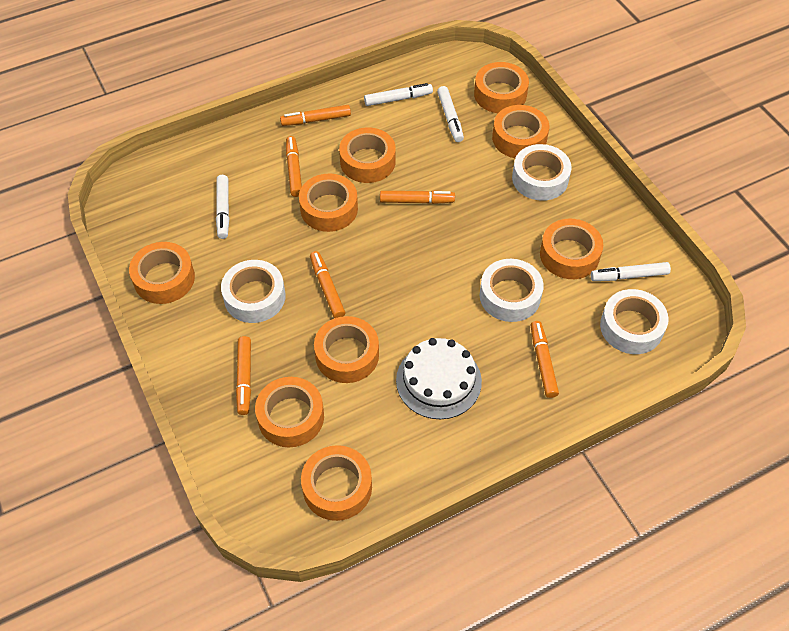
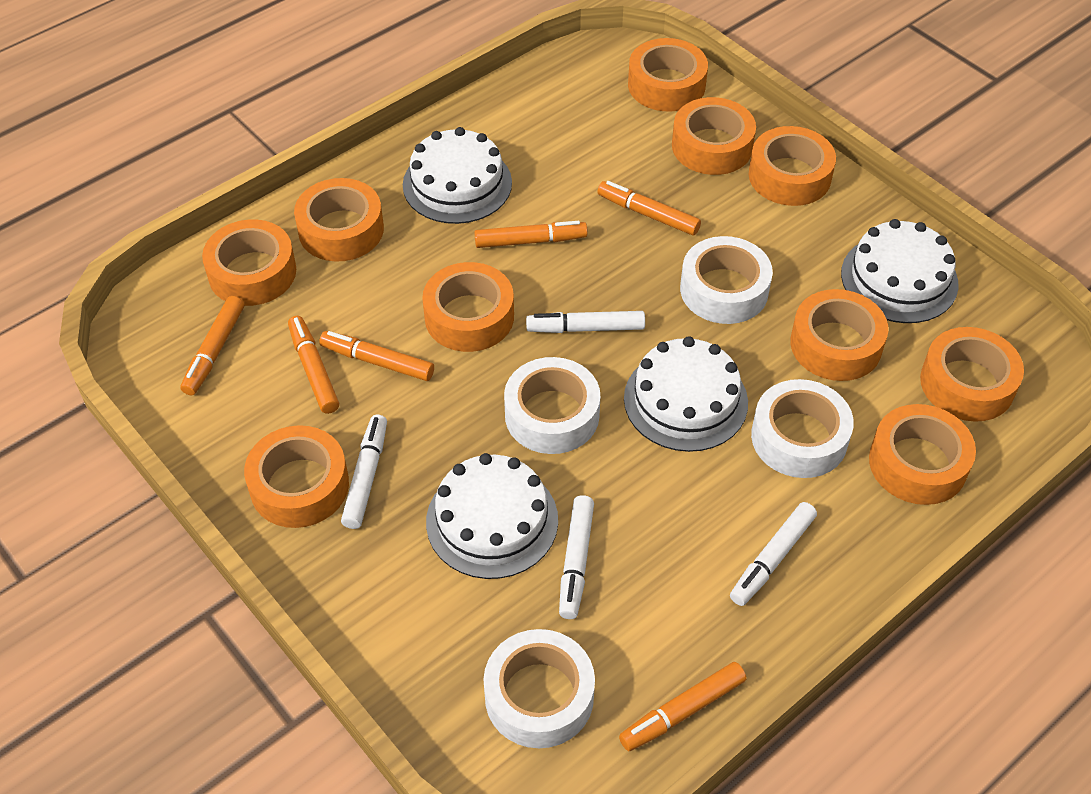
orange tape: 9 -> 10
white cake: 1 -> 4

